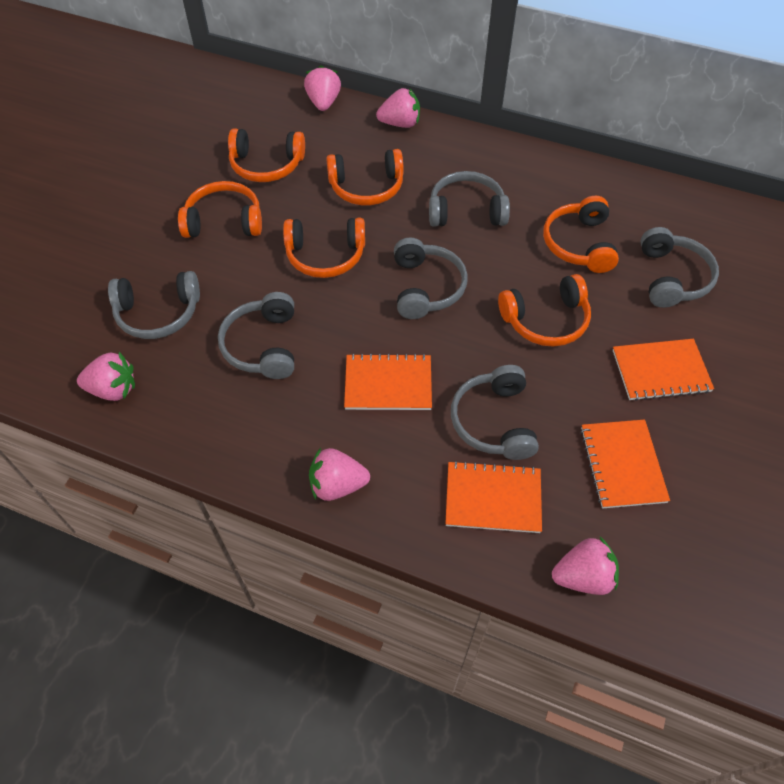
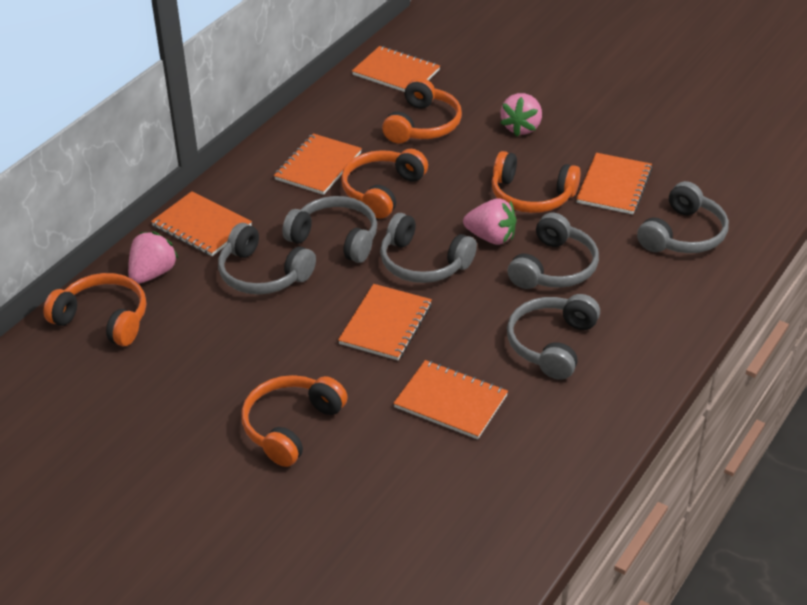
orange headphones: 6 -> 5
orange notebook: 4 -> 6
pink strawberry: 5 -> 3

